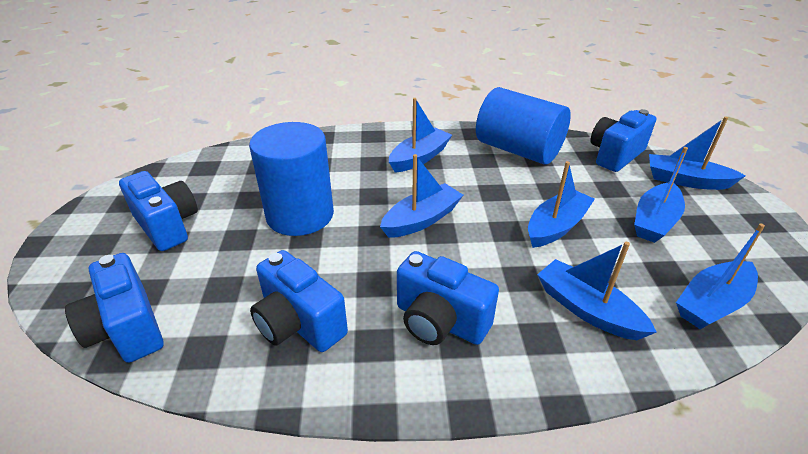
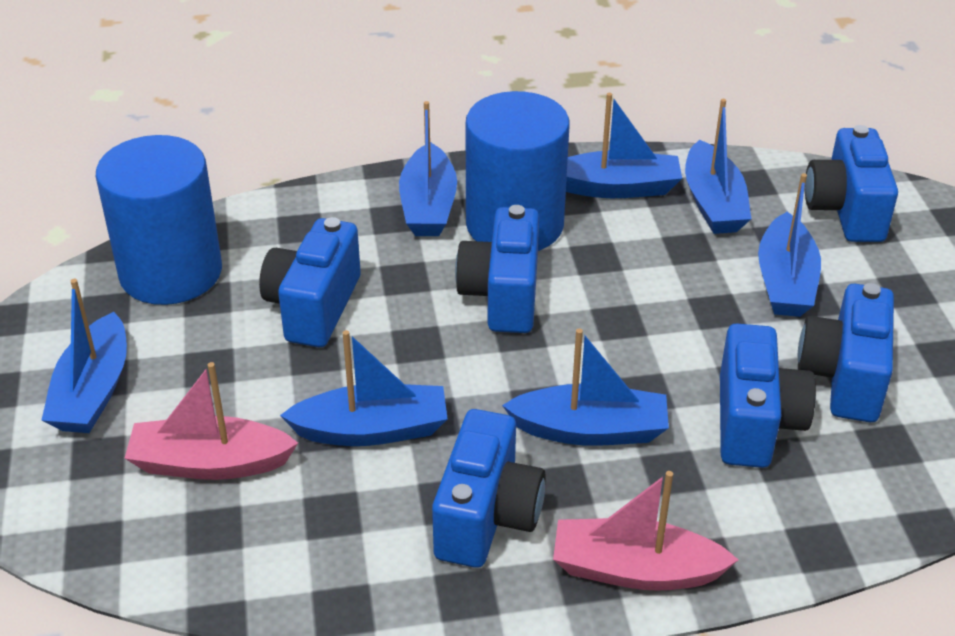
blue camera: 5 -> 6
pink boat: 0 -> 2

